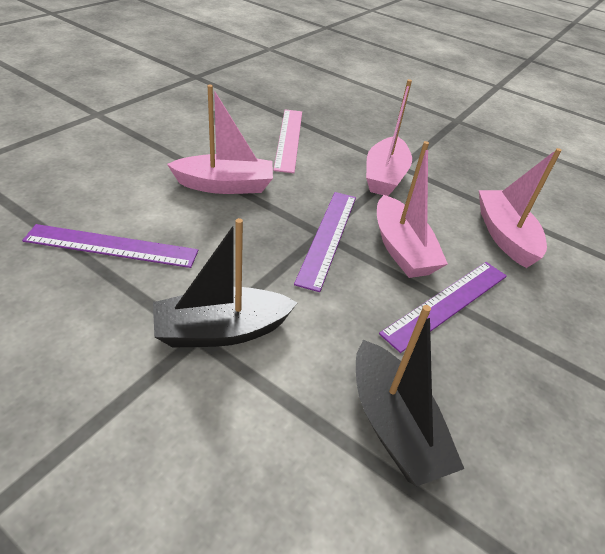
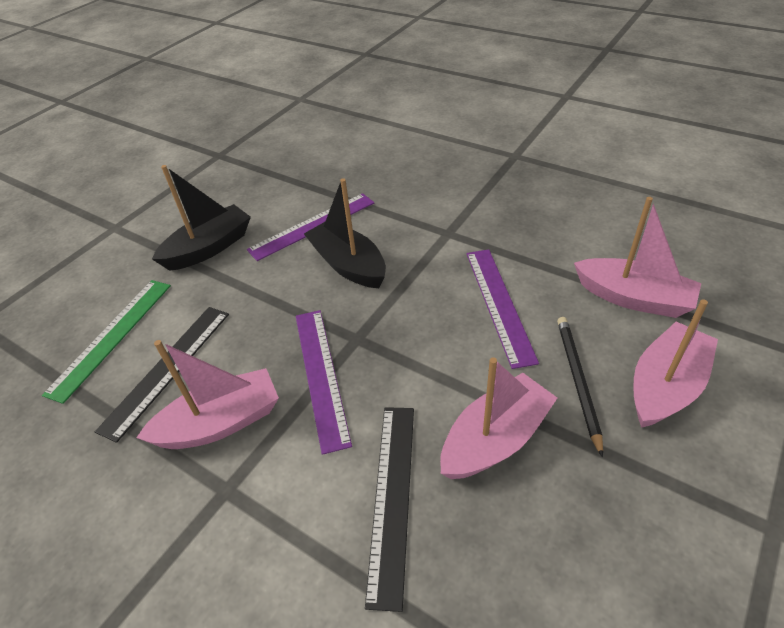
black pencil: 0 -> 1
black ruler: 0 -> 2
green ruler: 0 -> 1
pink ruler: 1 -> 0

